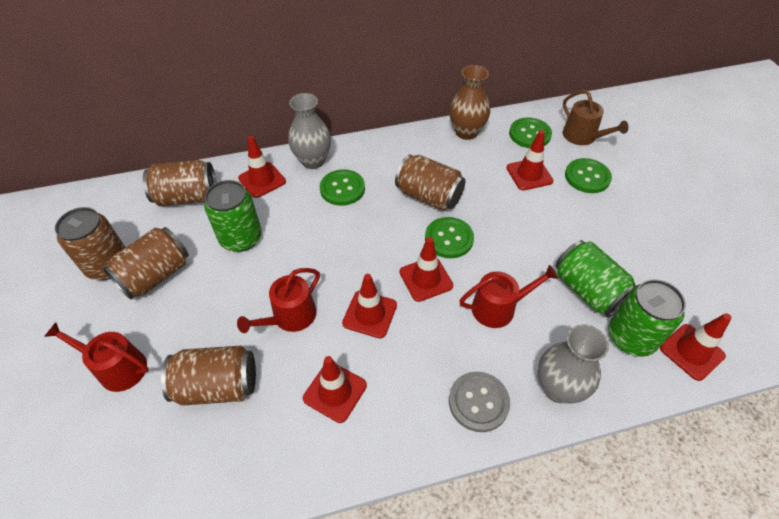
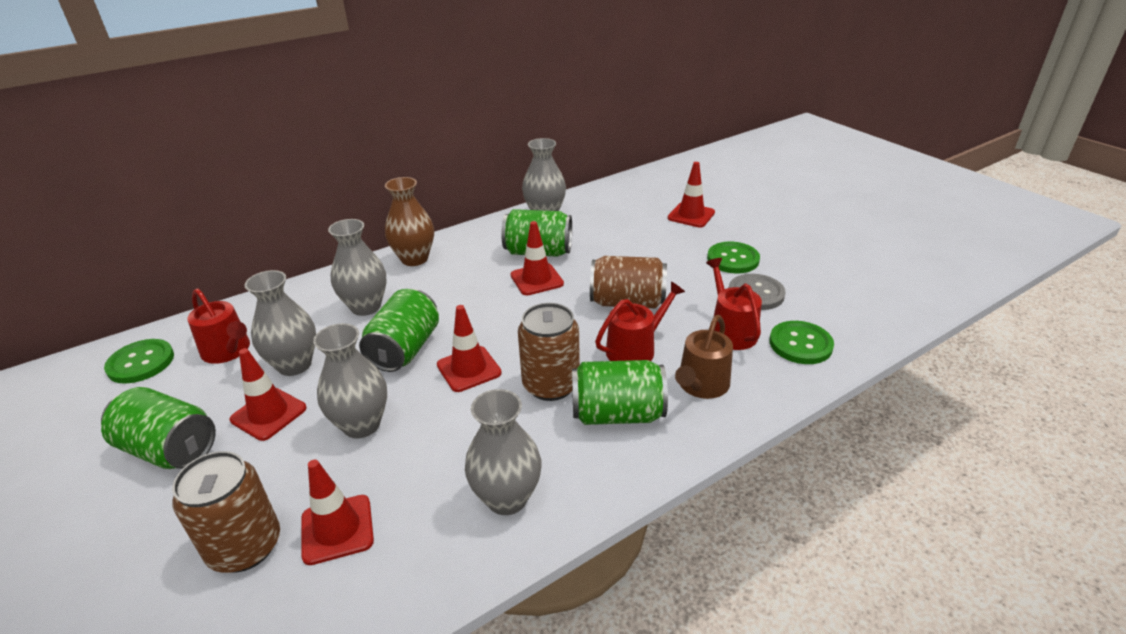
brown can: 5 -> 3
green button: 4 -> 3
green can: 3 -> 4
grey vase: 2 -> 5
red traffic cone: 6 -> 5

